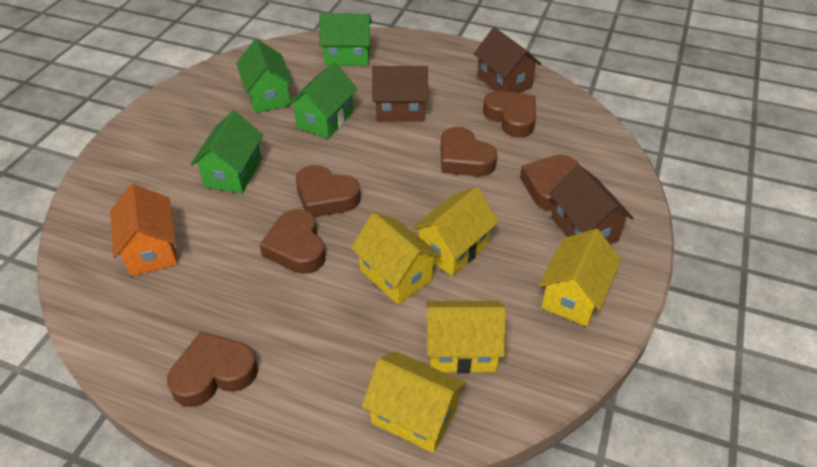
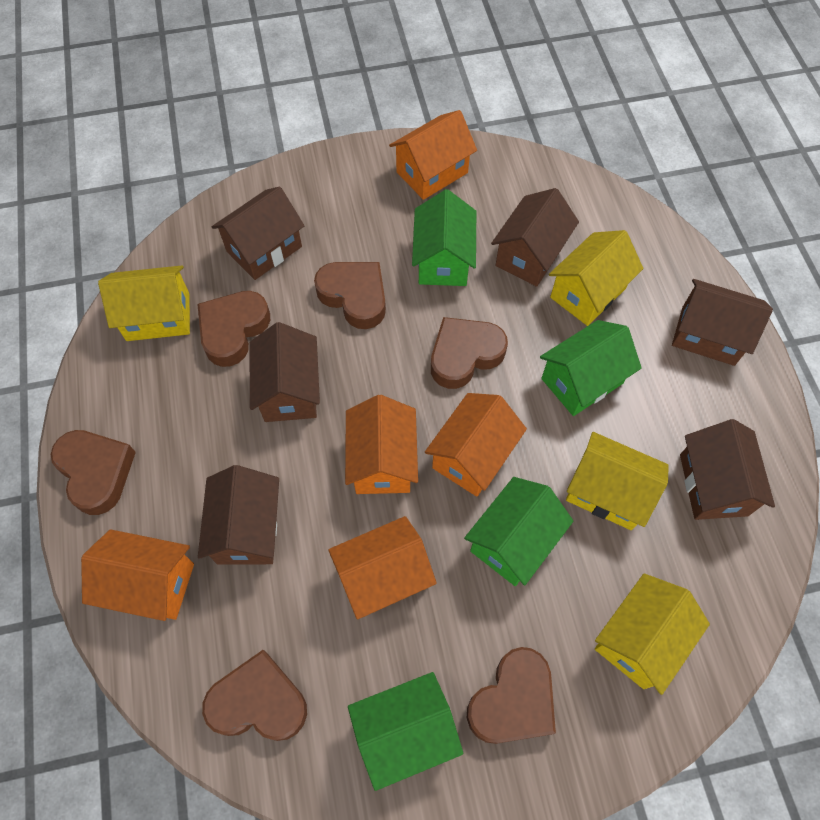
brown house: 3 -> 6
orange house: 1 -> 5
yellow house: 5 -> 4

